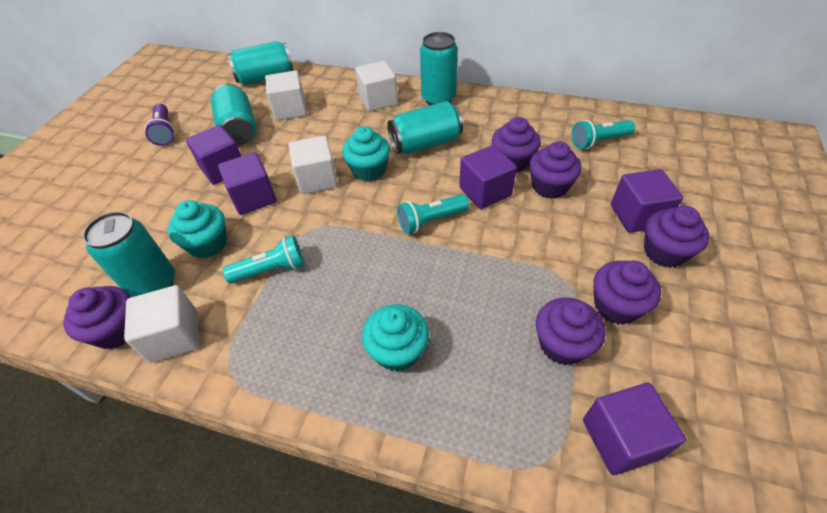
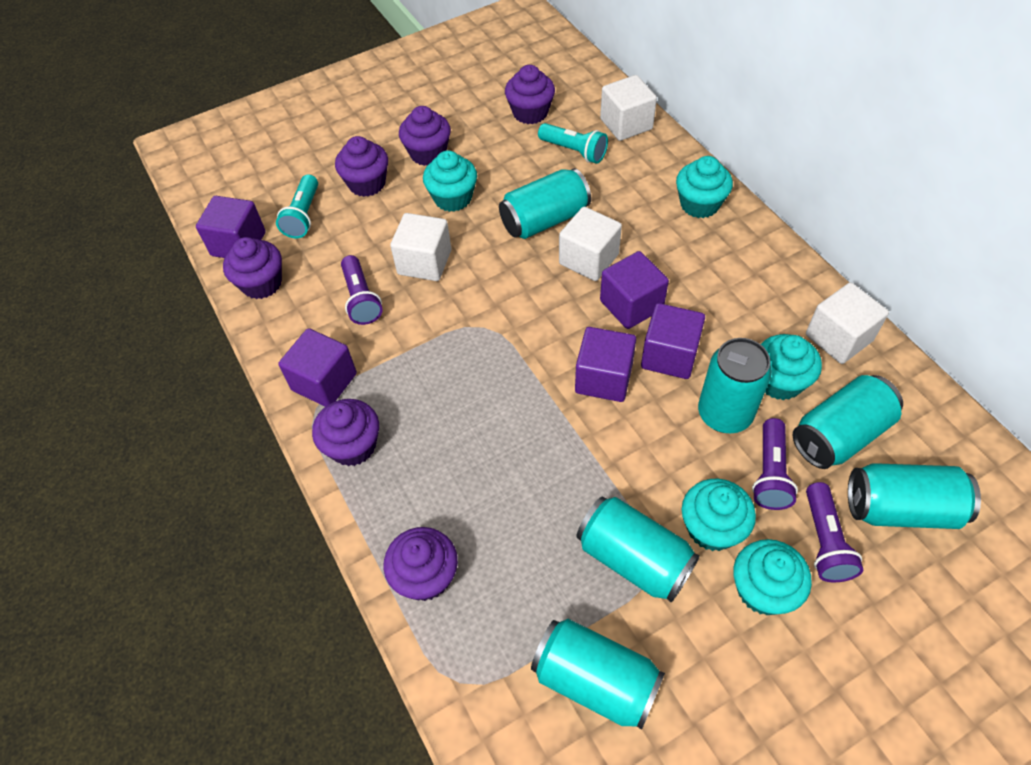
purple flashlight: 1 -> 3
turquoise can: 5 -> 6
turquoise cupcake: 3 -> 5
turquoise flashlight: 3 -> 2

